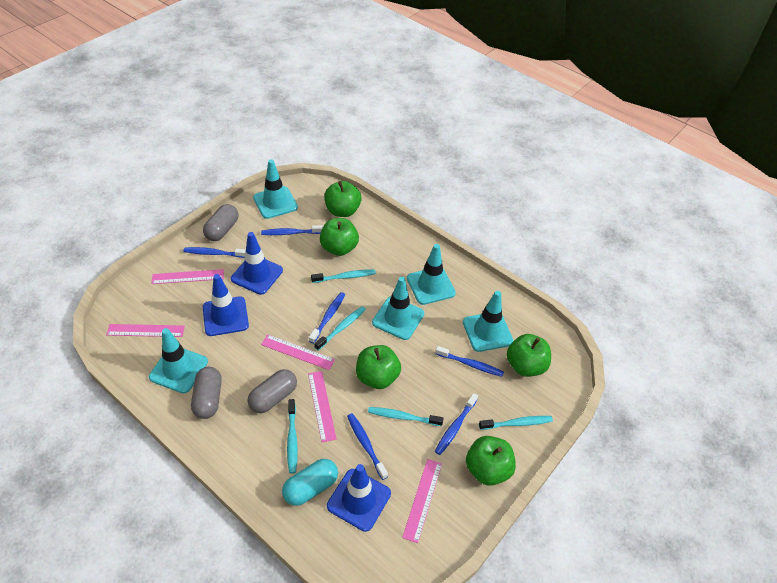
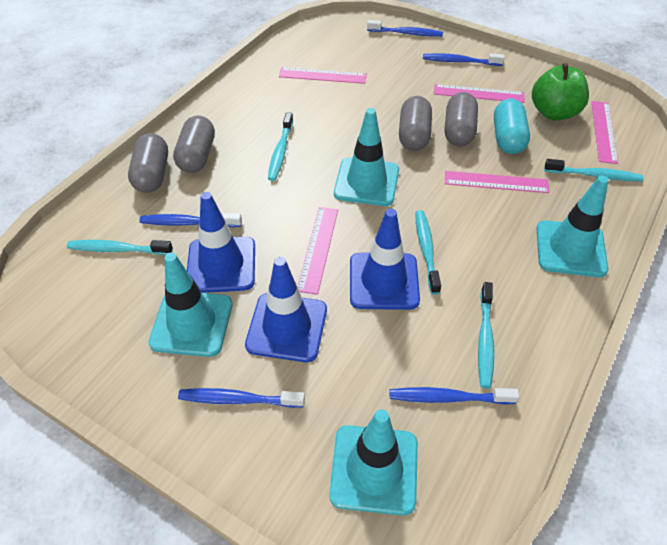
blue toothbrush: 6 -> 5
green apple: 5 -> 1
grey capsule: 3 -> 4
turquoise traffic cone: 5 -> 4

